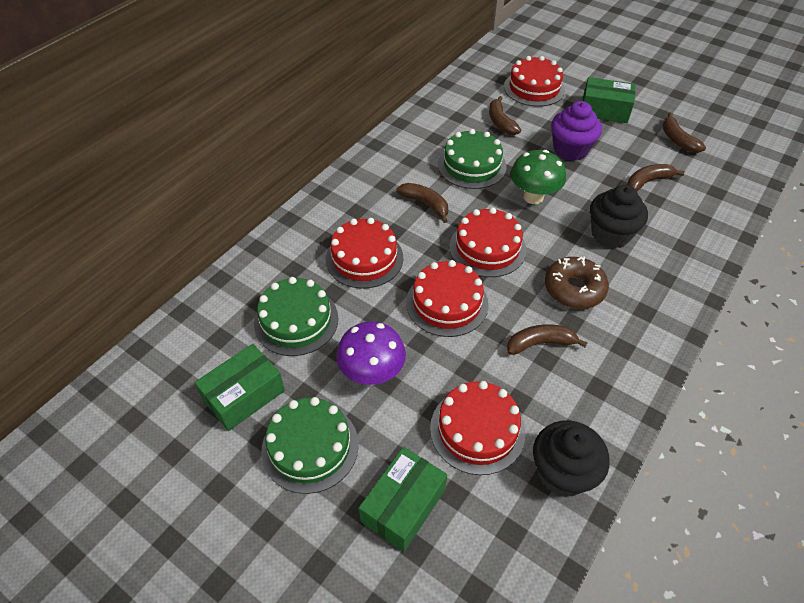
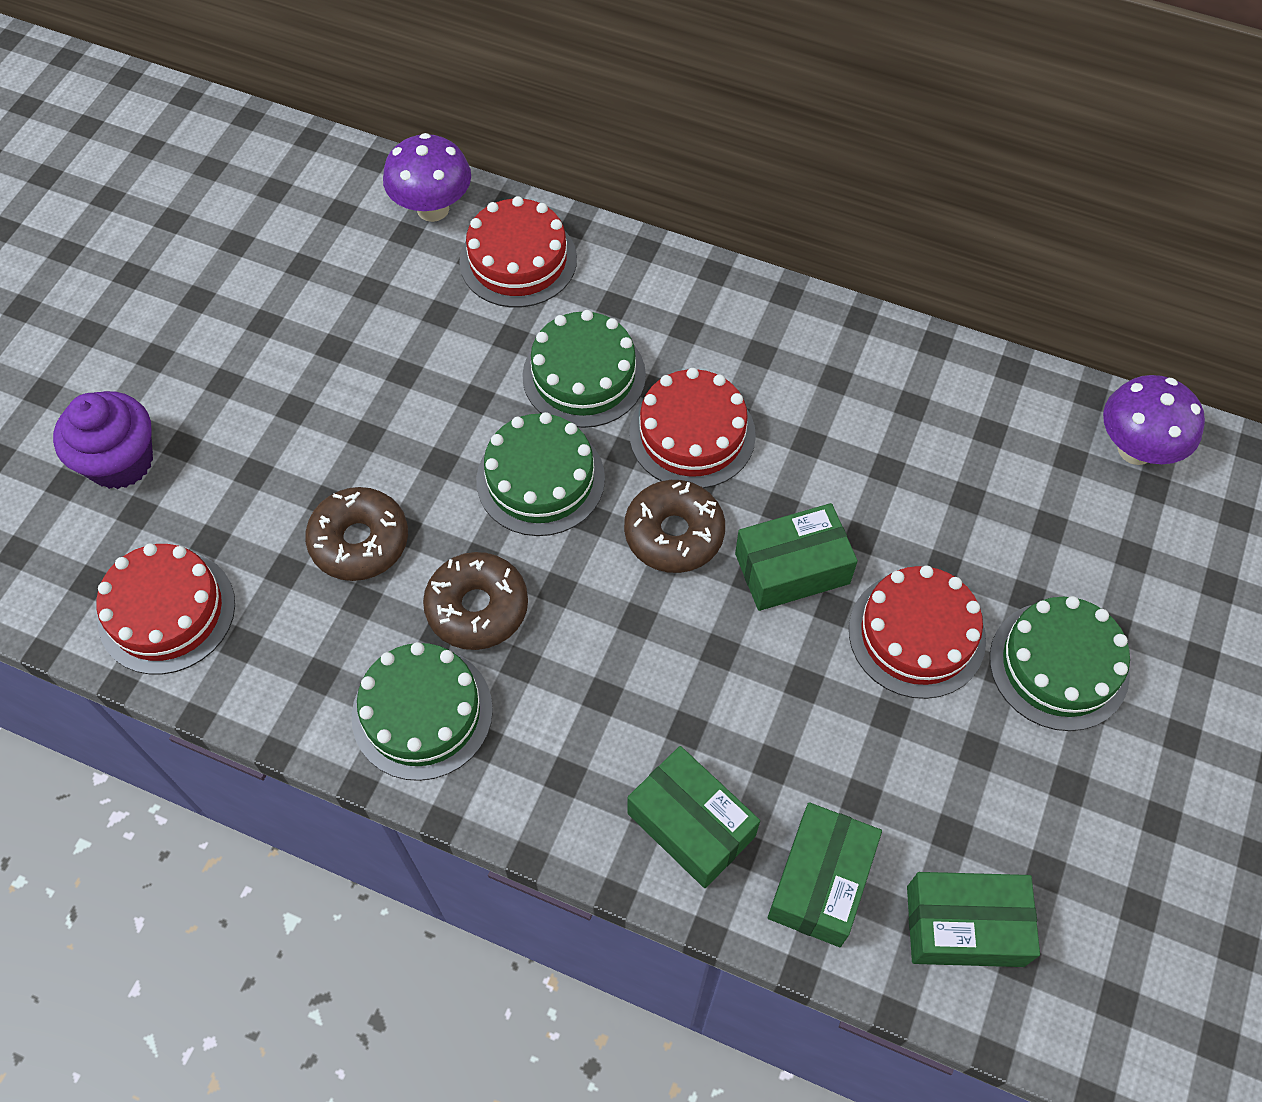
black cupcake: 2 -> 0
brown banana: 5 -> 0
brown donut: 1 -> 3
green box: 3 -> 4
green cake: 3 -> 4
green mushroom: 1 -> 0
purple mushroom: 1 -> 2
red cake: 5 -> 4

